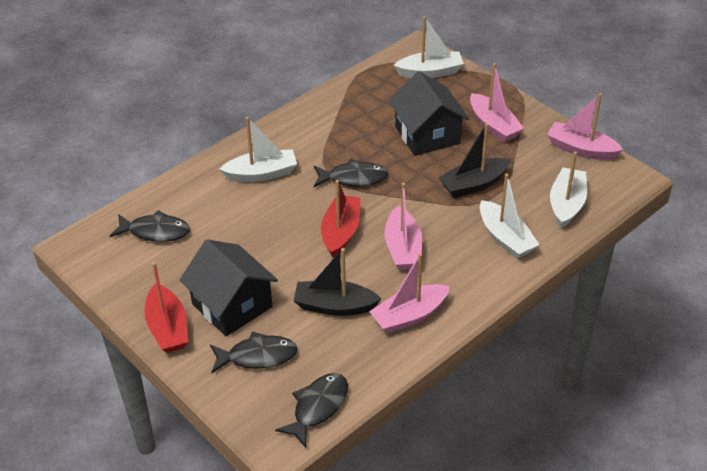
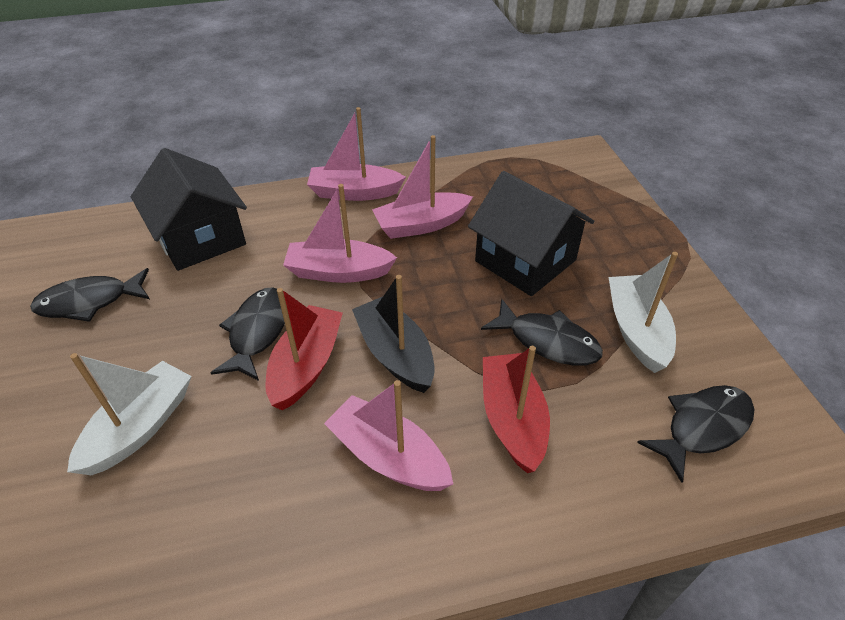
black boat: 2 -> 1
white boat: 4 -> 2

